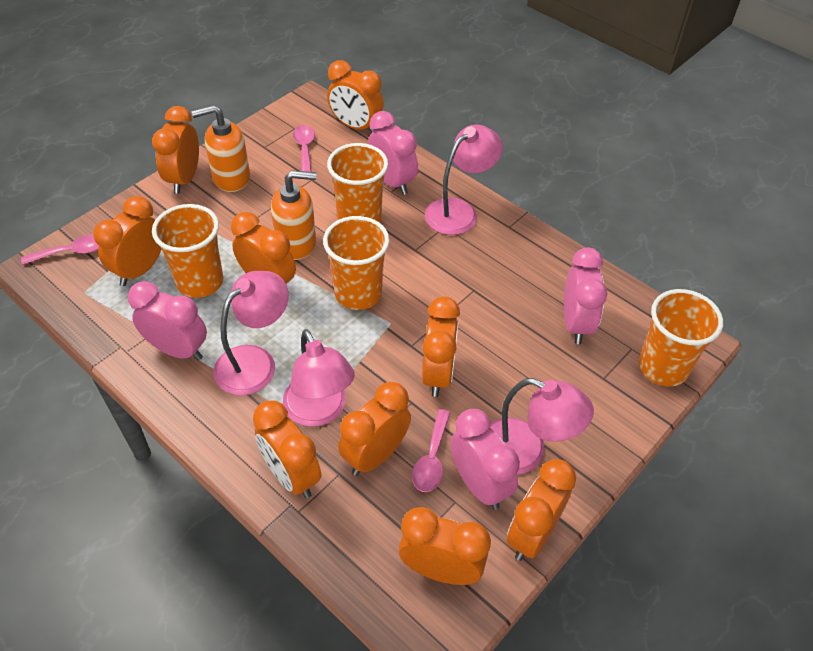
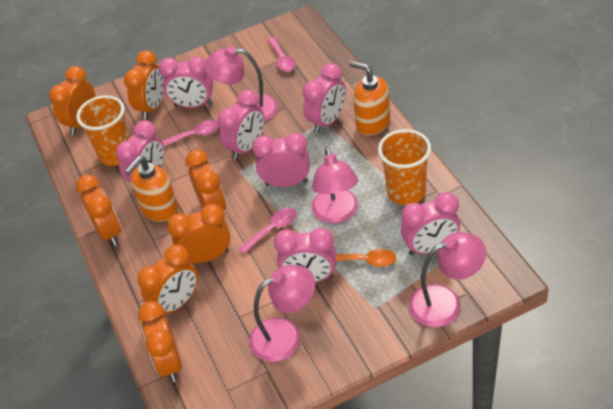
orange clock: 9 -> 7
orange cup: 4 -> 2
orange spoon: 0 -> 1
pink clock: 4 -> 7

